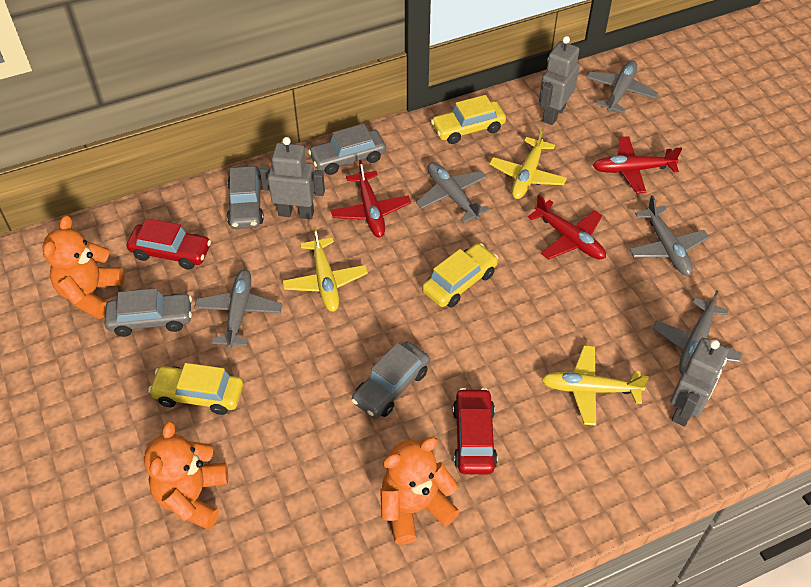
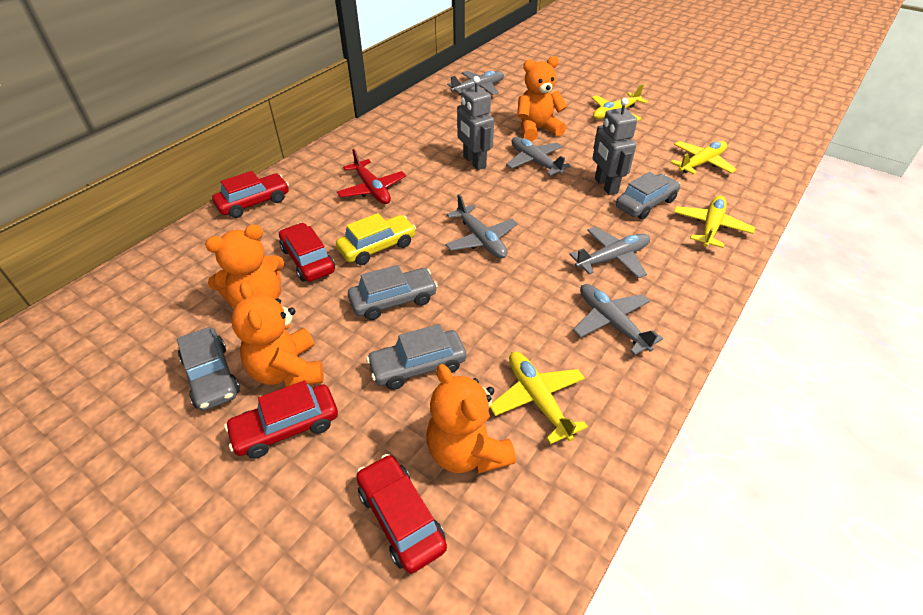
grey robot: 3 -> 2
orange teddy bear: 3 -> 4
red car: 2 -> 4
red plane: 3 -> 1
yellow car: 3 -> 1
yellow plane: 3 -> 4

